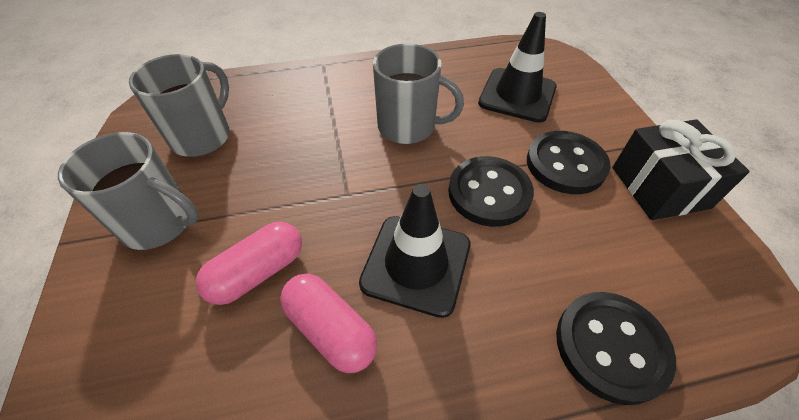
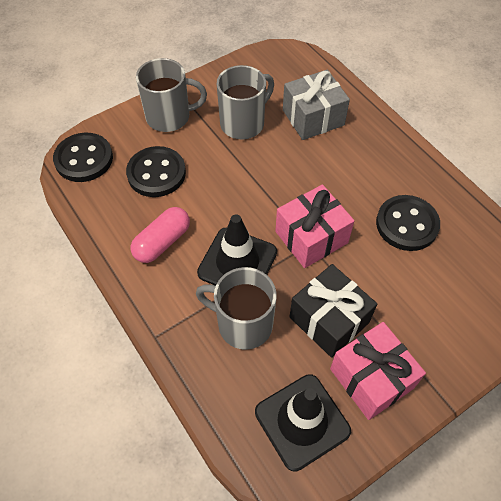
grey gift: 0 -> 1
pink capsule: 2 -> 1
pink gift: 0 -> 2

